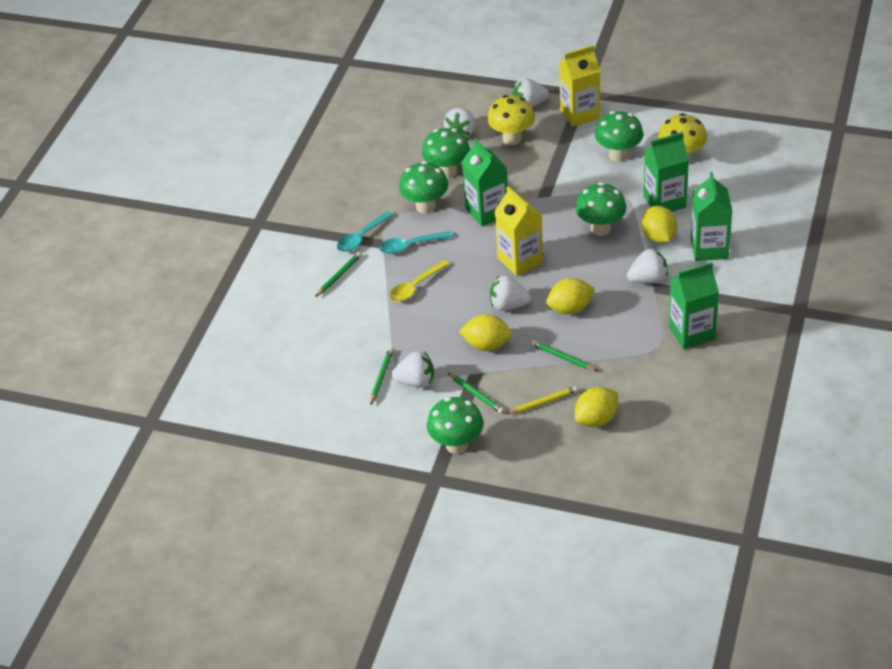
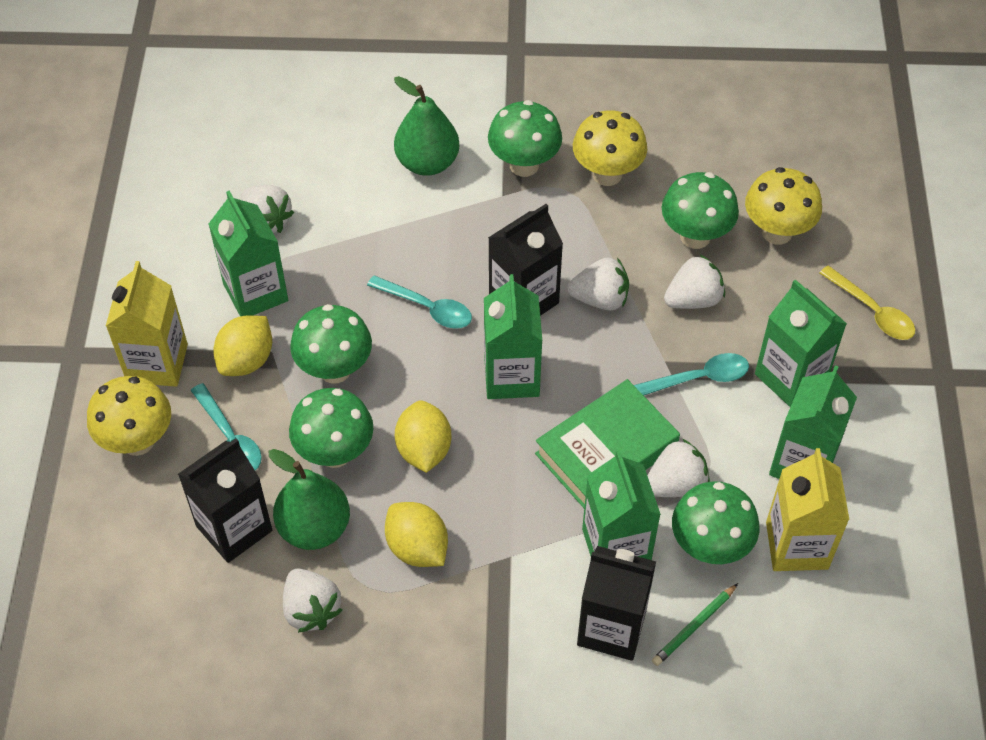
black carton: 0 -> 3
green book: 0 -> 1
green carton: 4 -> 5
green pear: 0 -> 2
green pencil: 4 -> 1
turquoise spoon: 2 -> 3
yellow lemon: 4 -> 3
yellow mushroom: 2 -> 3
yellow pencil: 1 -> 0

